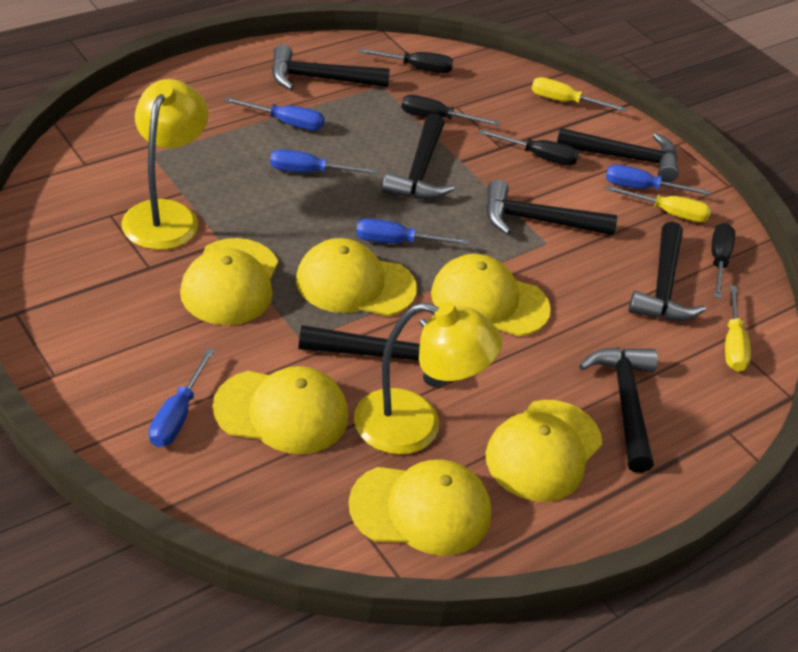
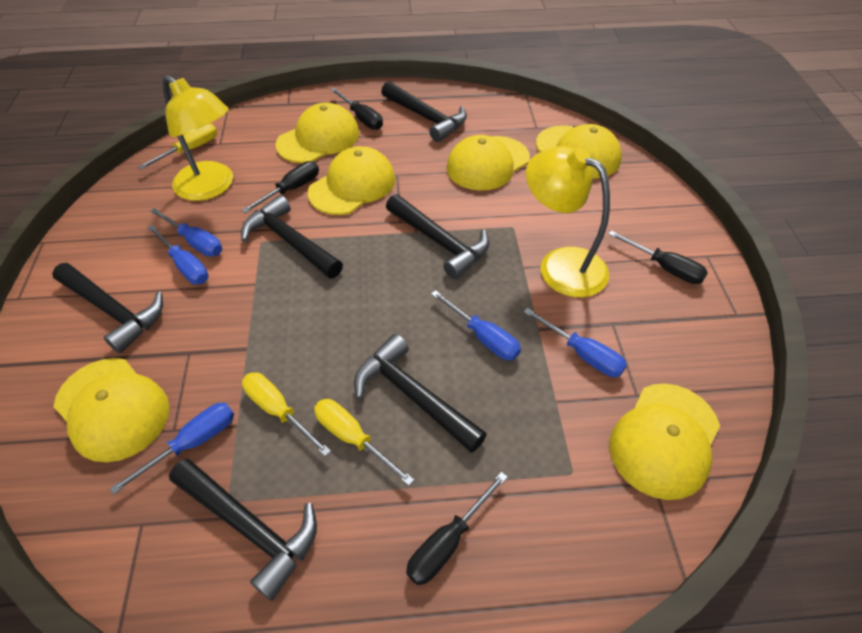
black hammer: 7 -> 6

